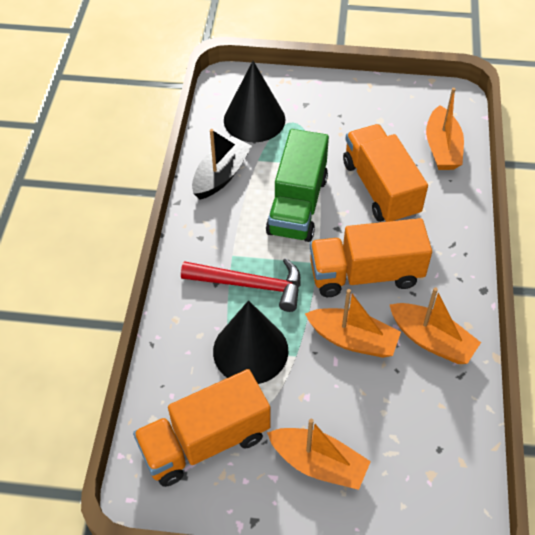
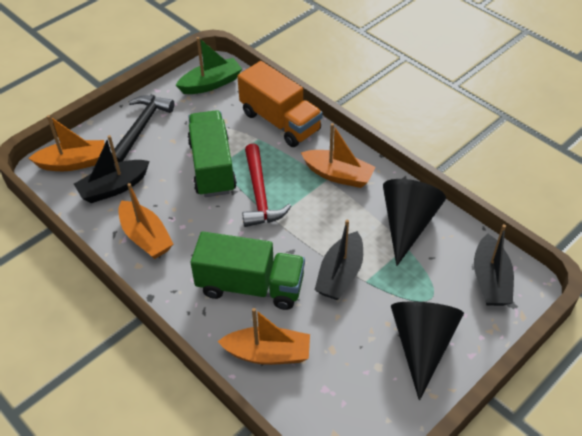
black boat: 1 -> 3
black hammer: 0 -> 1
green boat: 0 -> 1
green truck: 1 -> 2
orange truck: 3 -> 1

